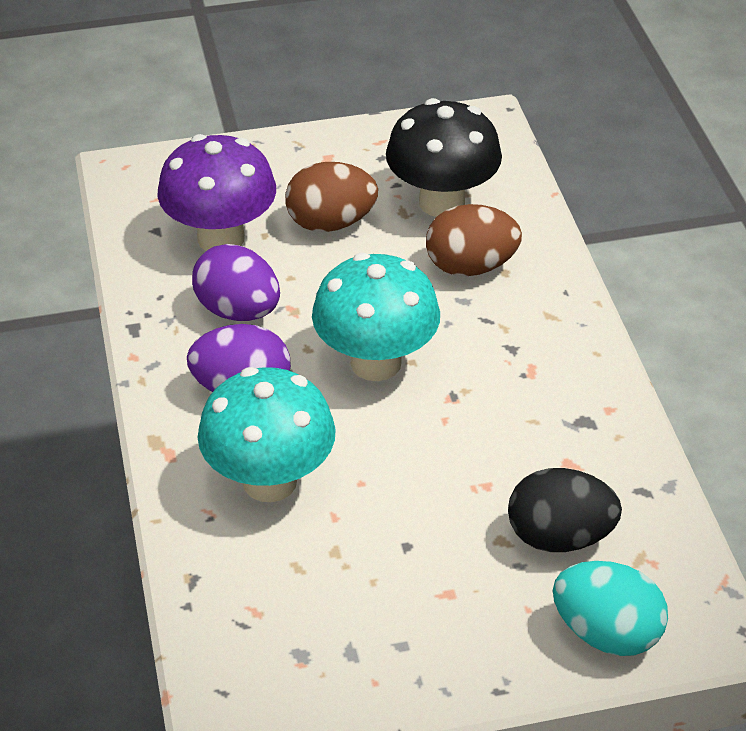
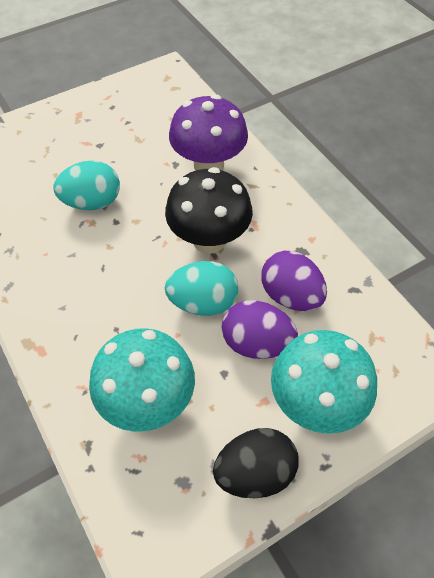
brown egg: 2 -> 0
turquoise egg: 1 -> 2

